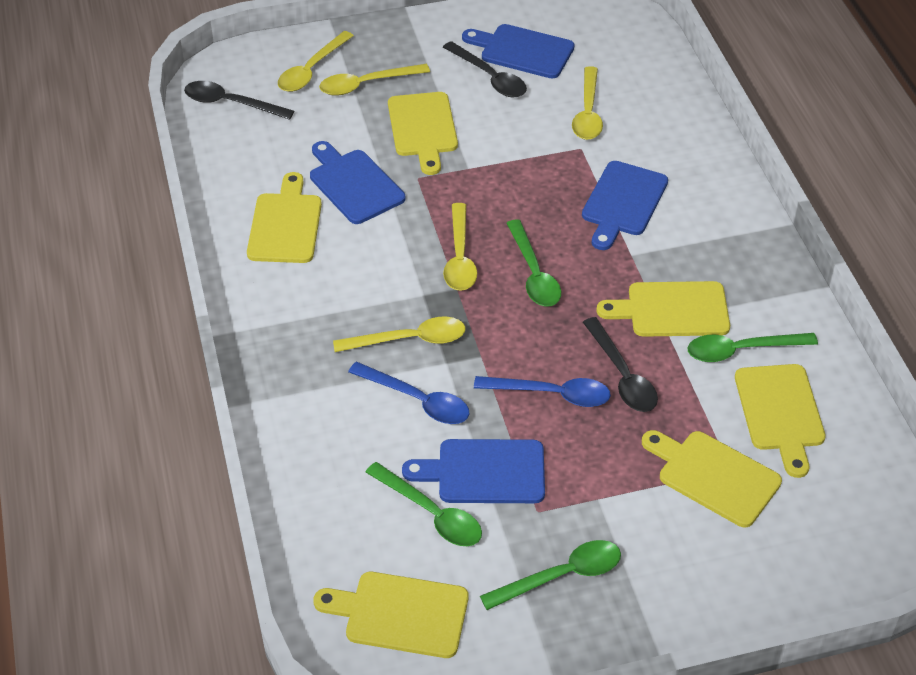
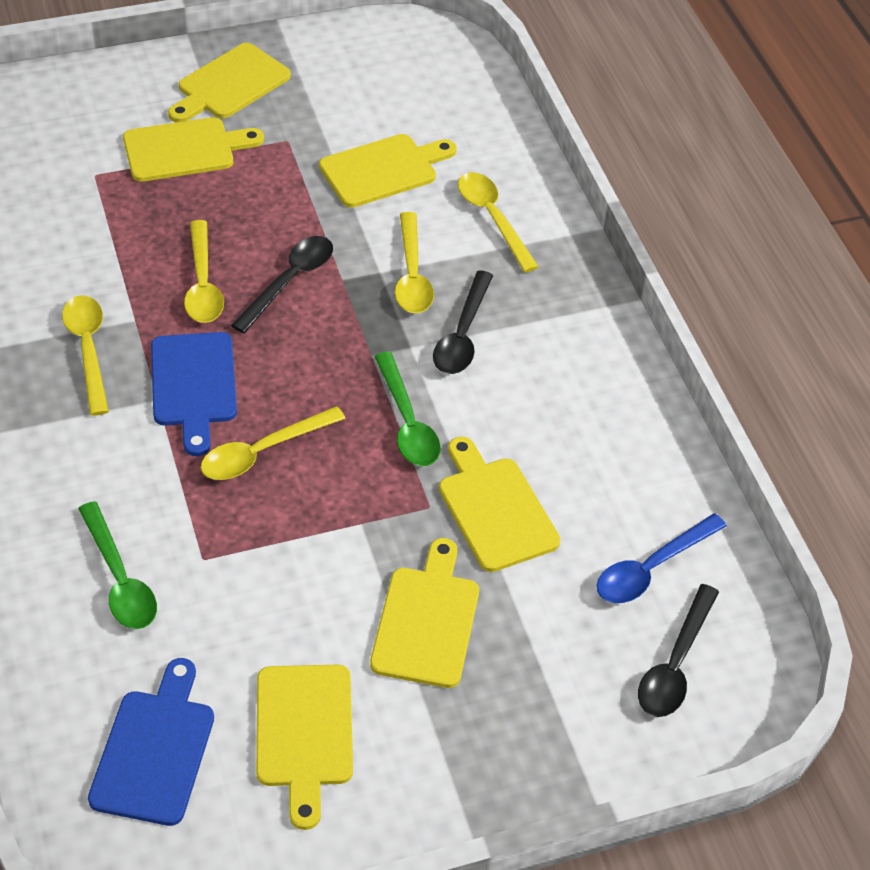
blue cutting board: 4 -> 2
blue spoon: 2 -> 1
green spoon: 4 -> 2

